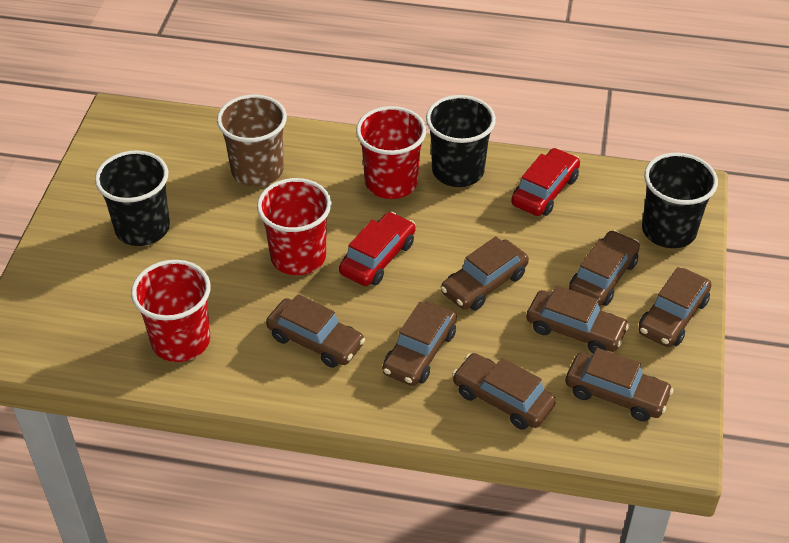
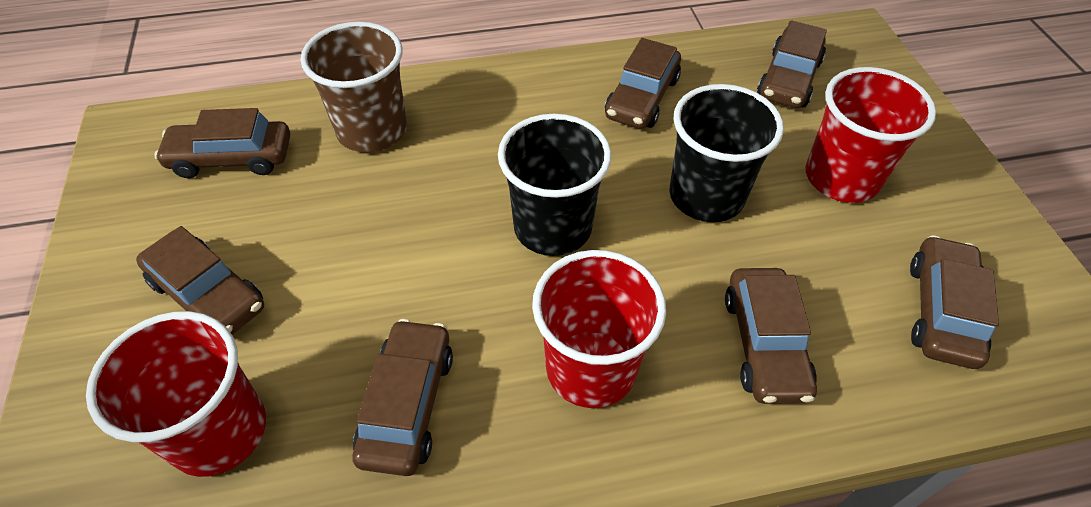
black cup: 3 -> 2
brown car: 8 -> 7
red car: 2 -> 0

